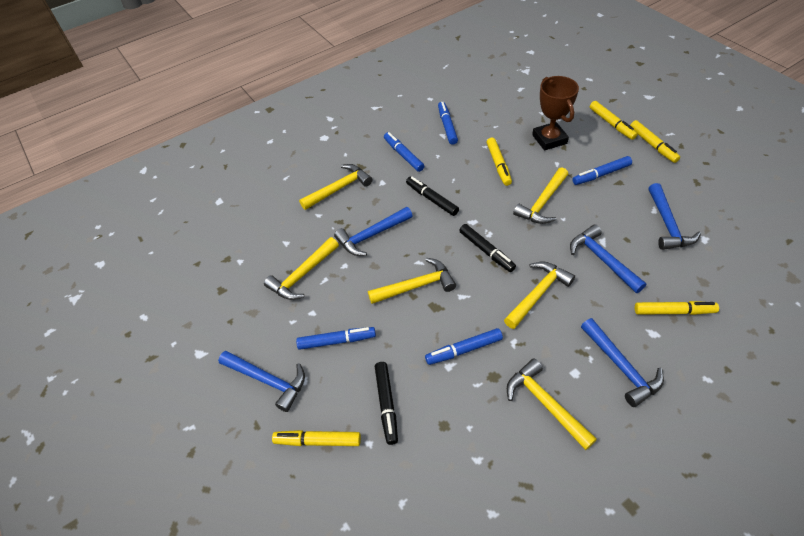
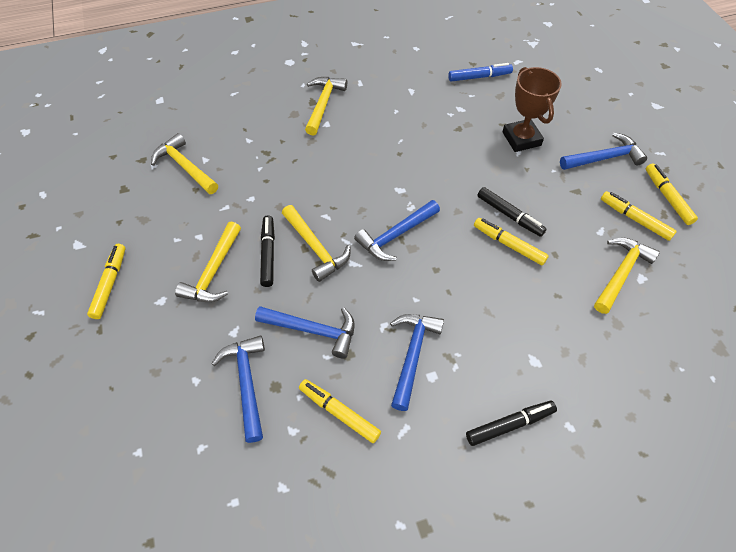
blue marker: 5 -> 1
yellow hammer: 6 -> 5

